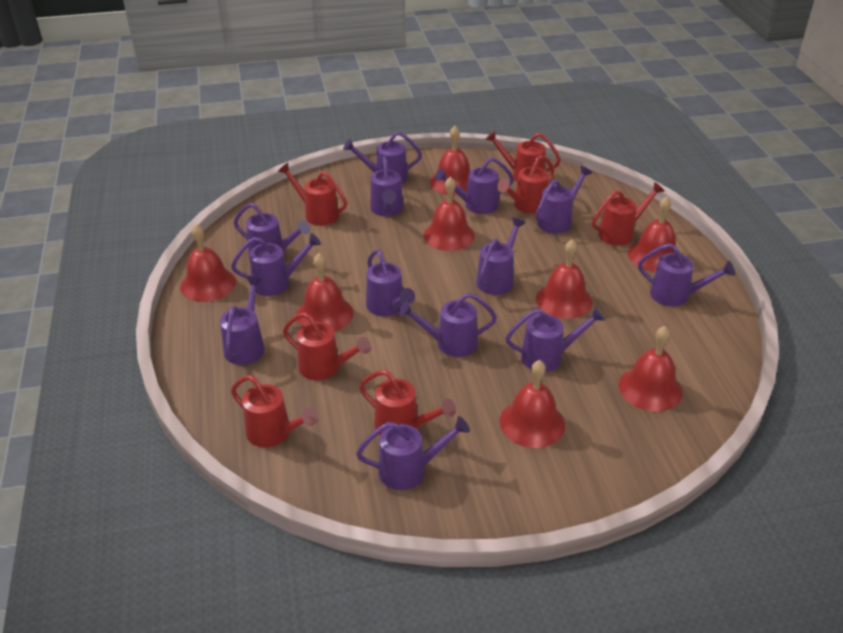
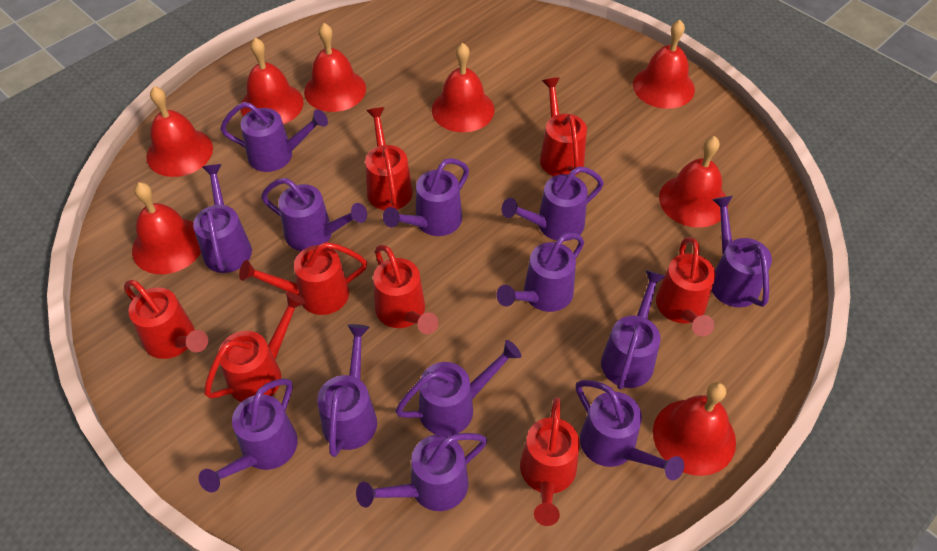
red watering can: 7 -> 8

